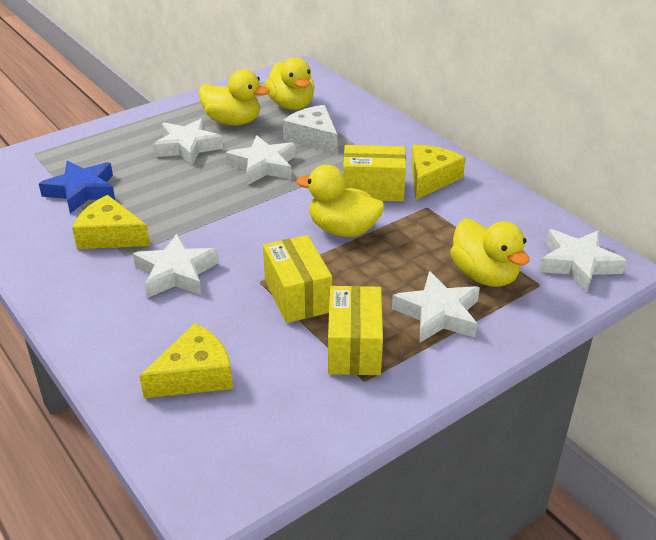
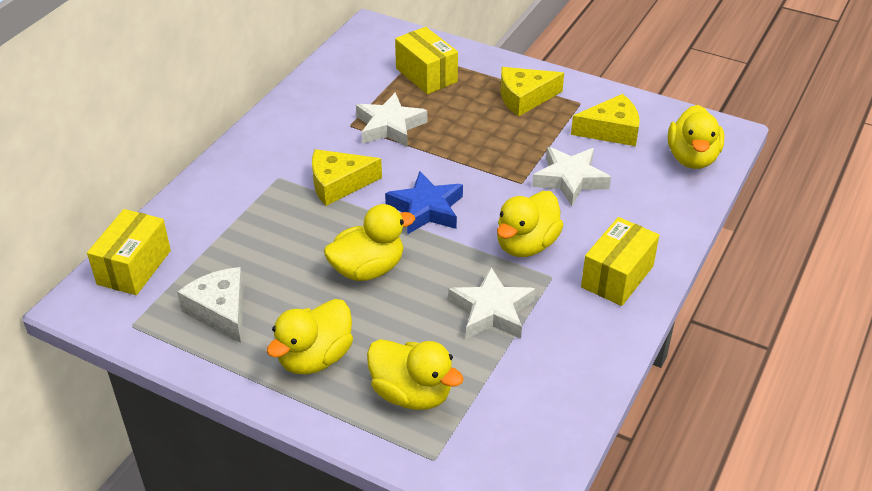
white star: 5 -> 3
yellow duck: 4 -> 5

